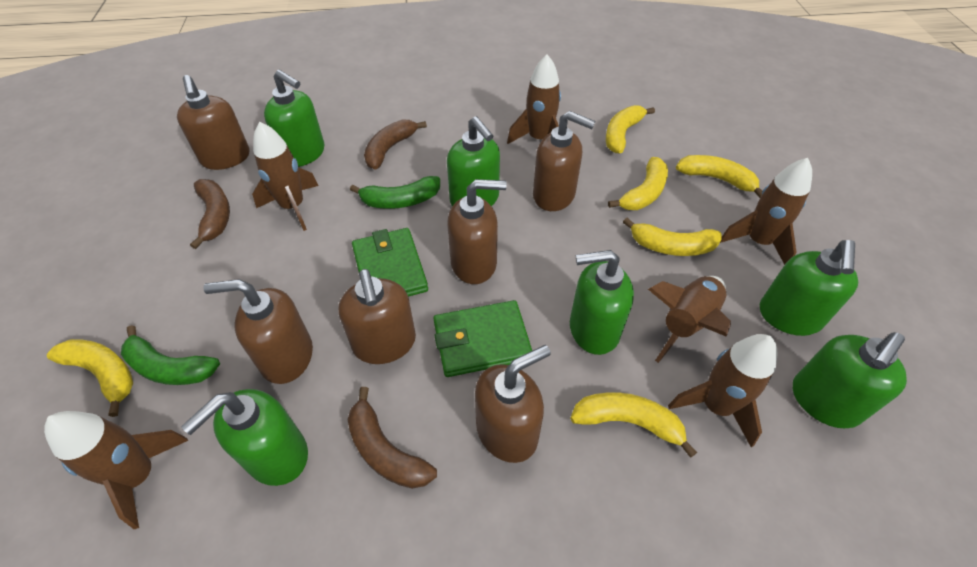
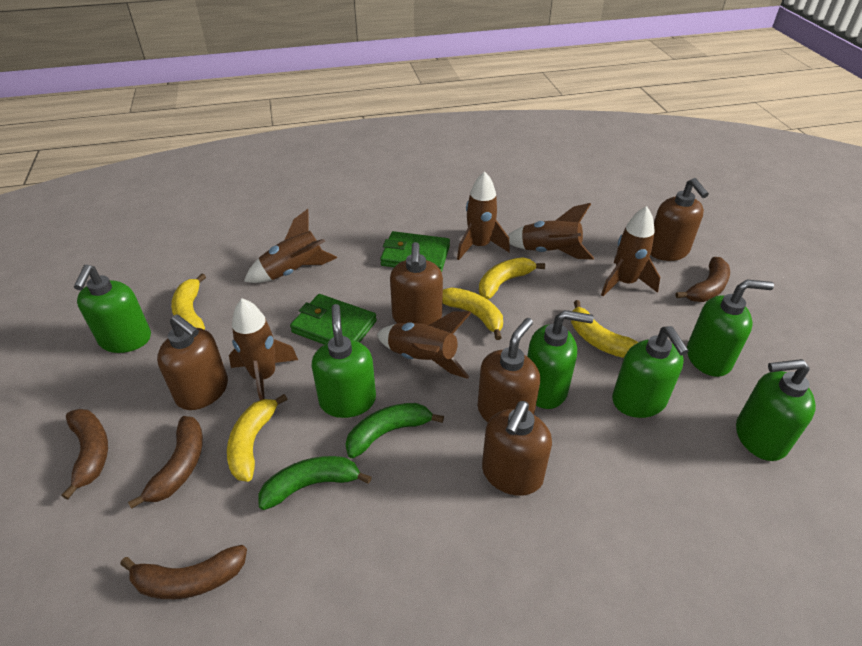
brown banana: 3 -> 4
brown soap dispenser: 6 -> 5
yellow banana: 6 -> 5

